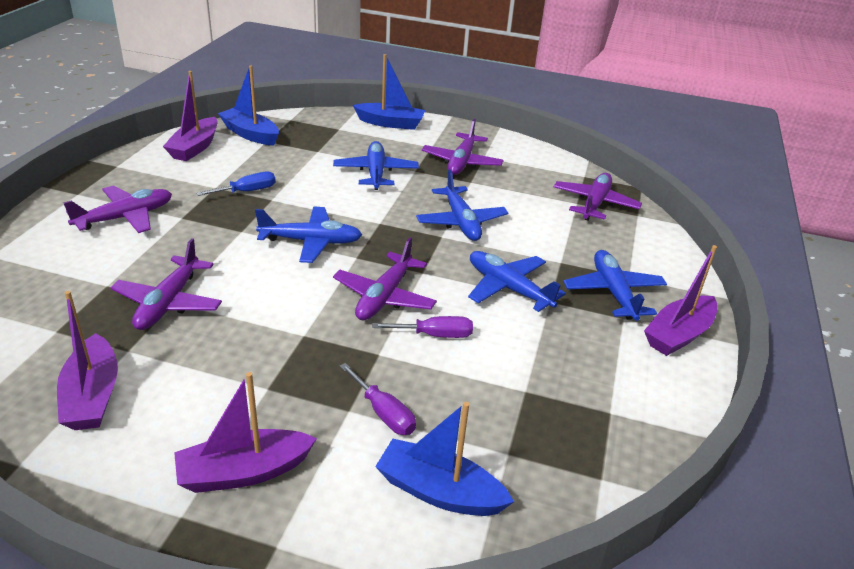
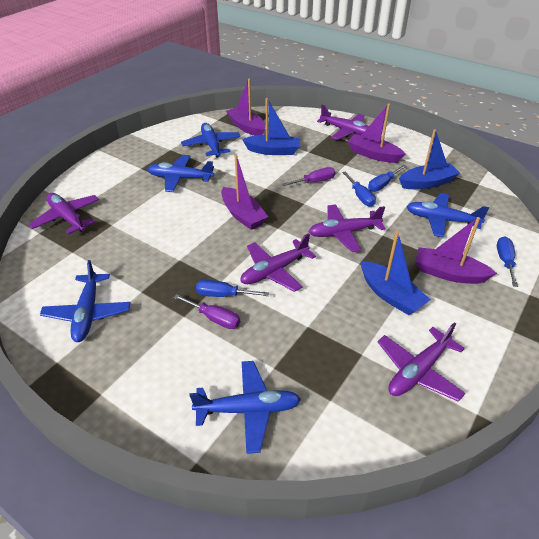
blue screwdriver: 1 -> 4

